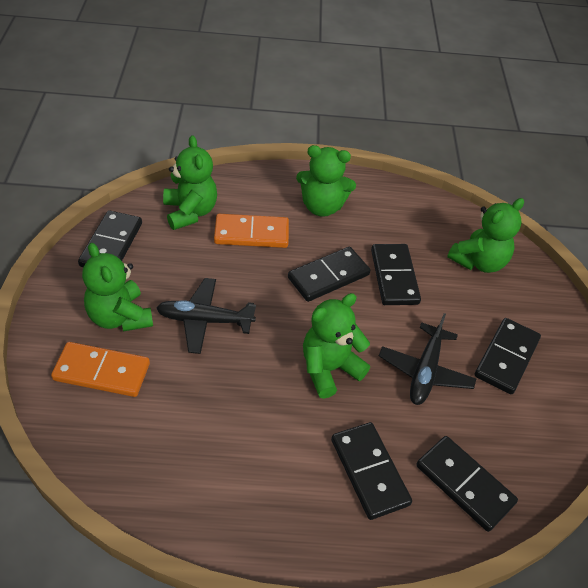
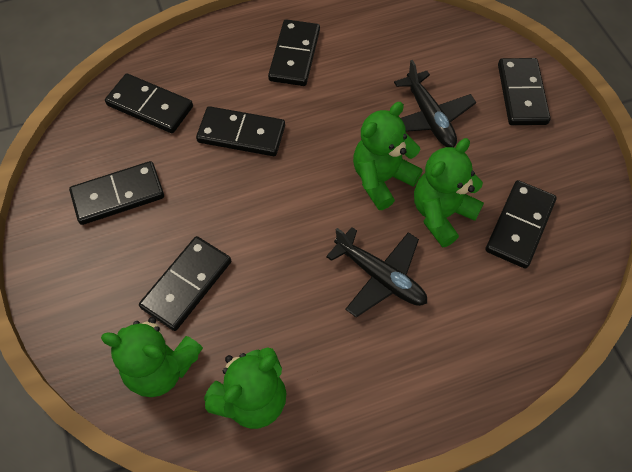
black domino: 6 -> 7
green teddy bear: 5 -> 4
orange domino: 2 -> 0

